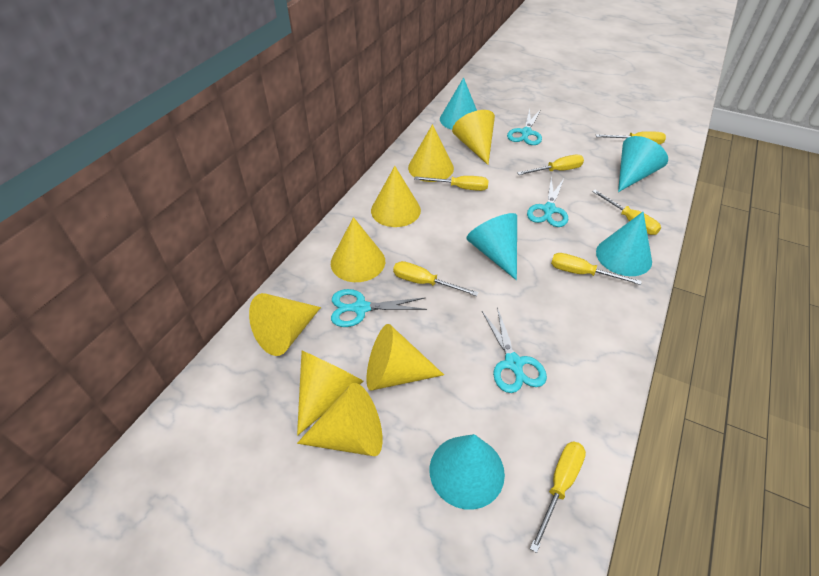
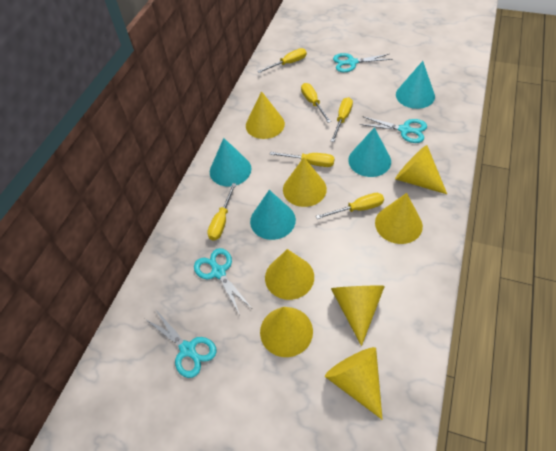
turquoise cone: 5 -> 4
yellow screwdriver: 7 -> 6

